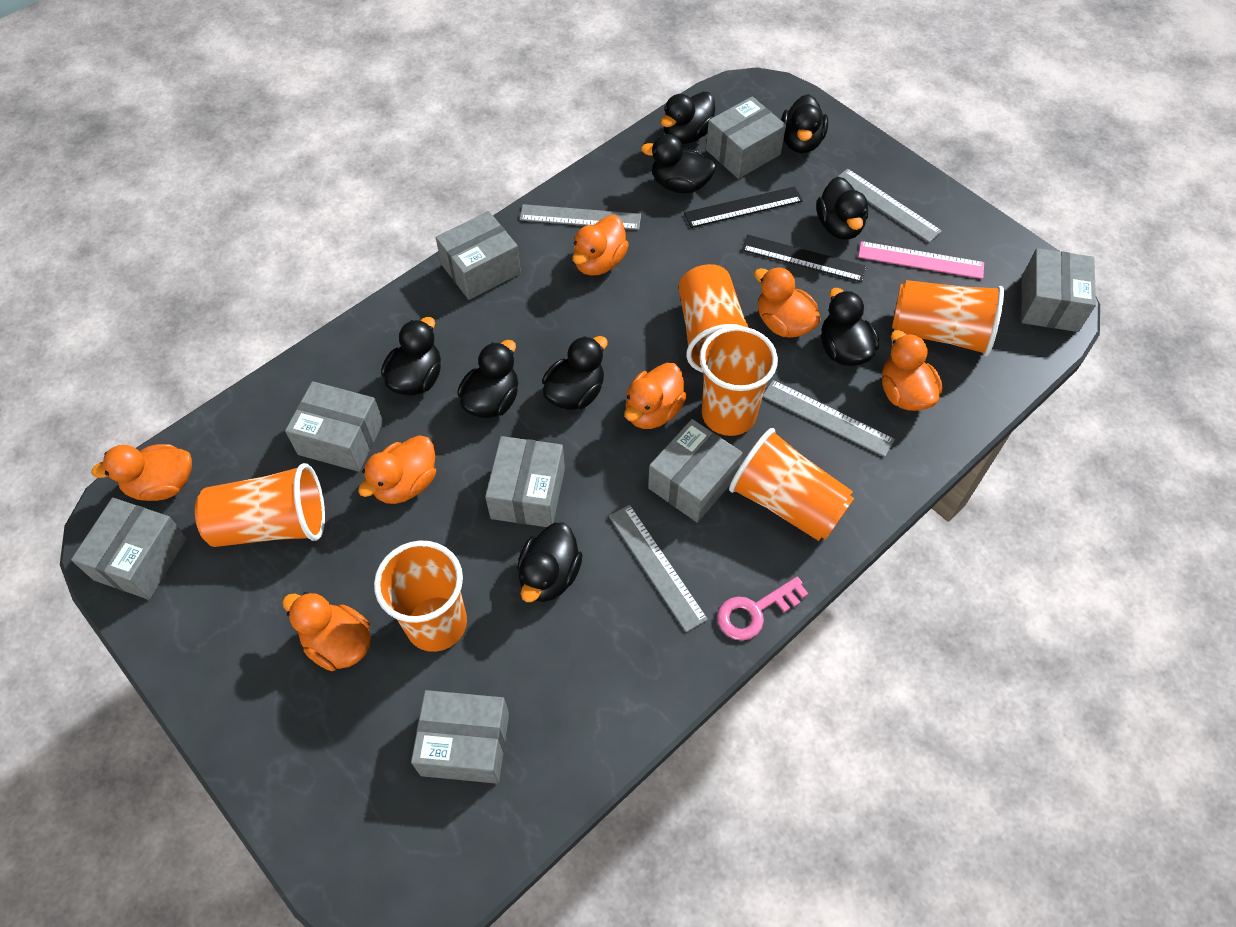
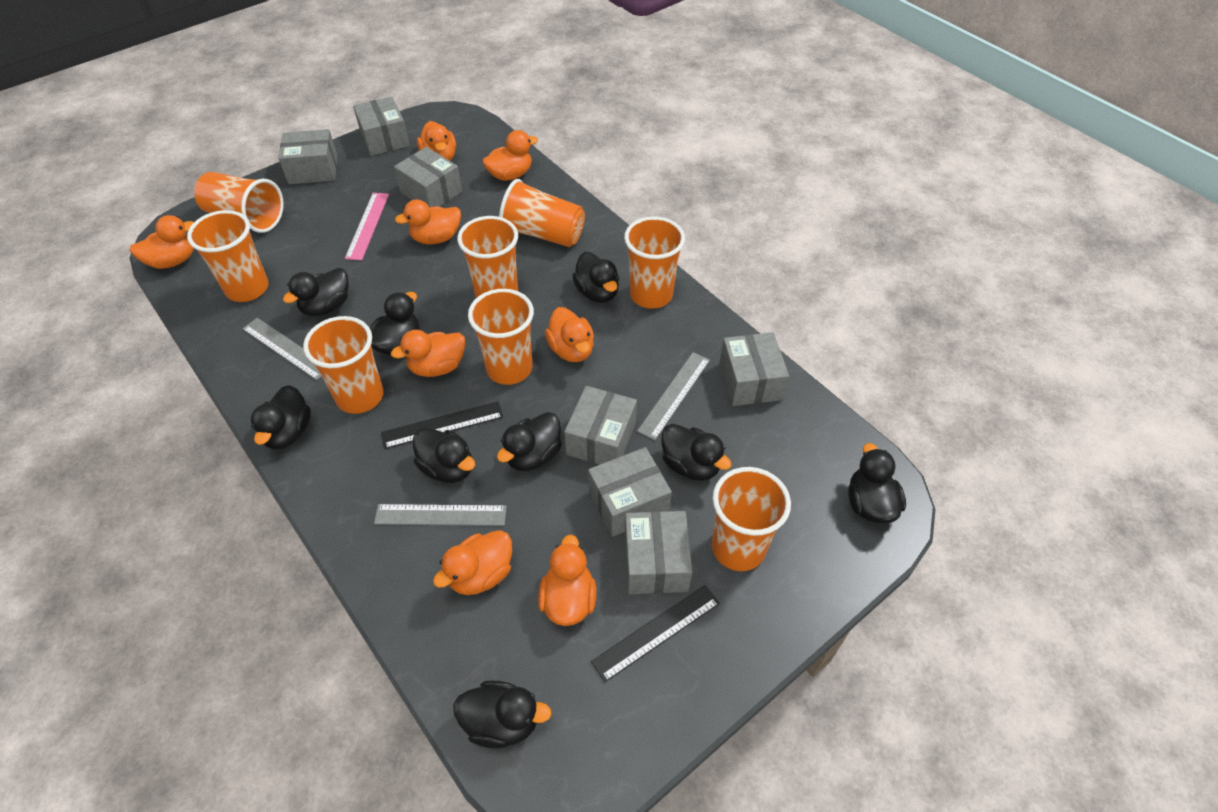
grey box: 8 -> 7
grey ruler: 4 -> 3
orange cup: 6 -> 8
orange duck: 7 -> 8
pink key: 1 -> 0

